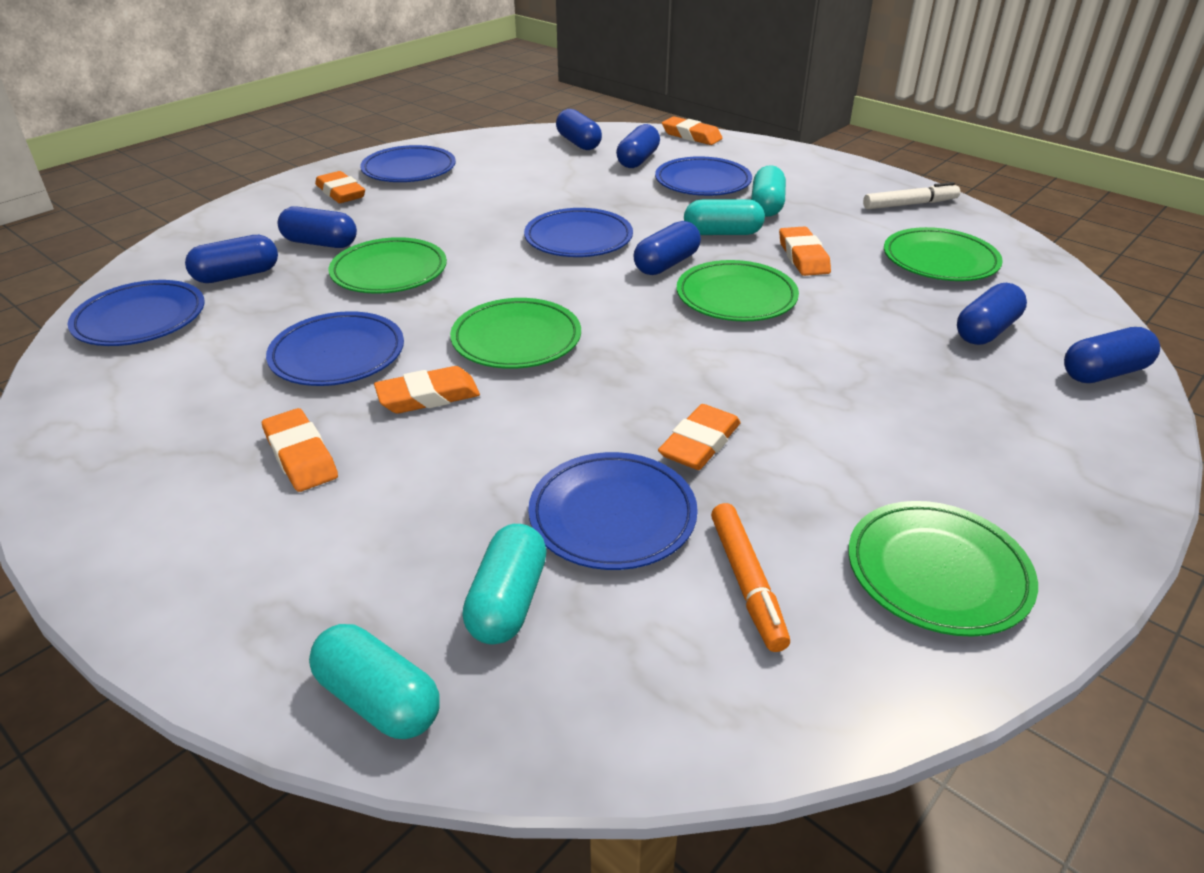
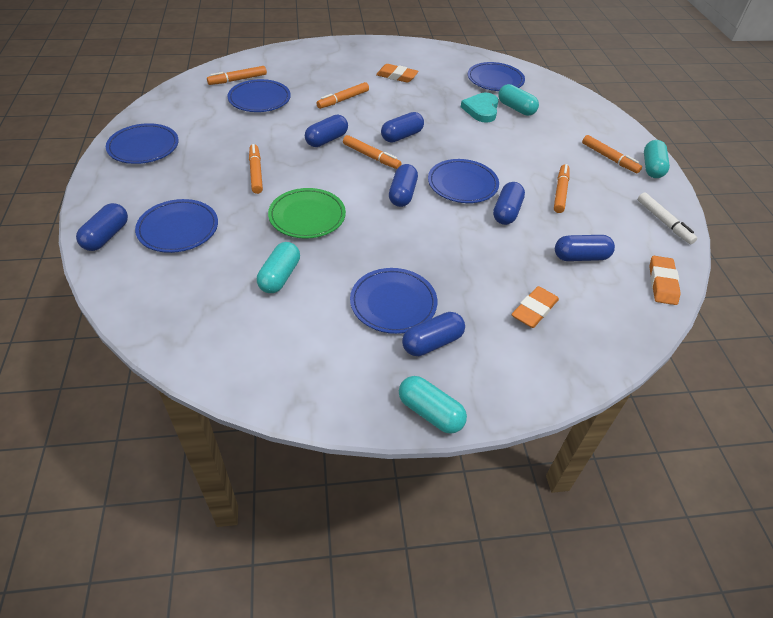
green plate: 5 -> 1
orange eraser: 6 -> 3
orange marker: 1 -> 6
turquoise heart: 0 -> 1

